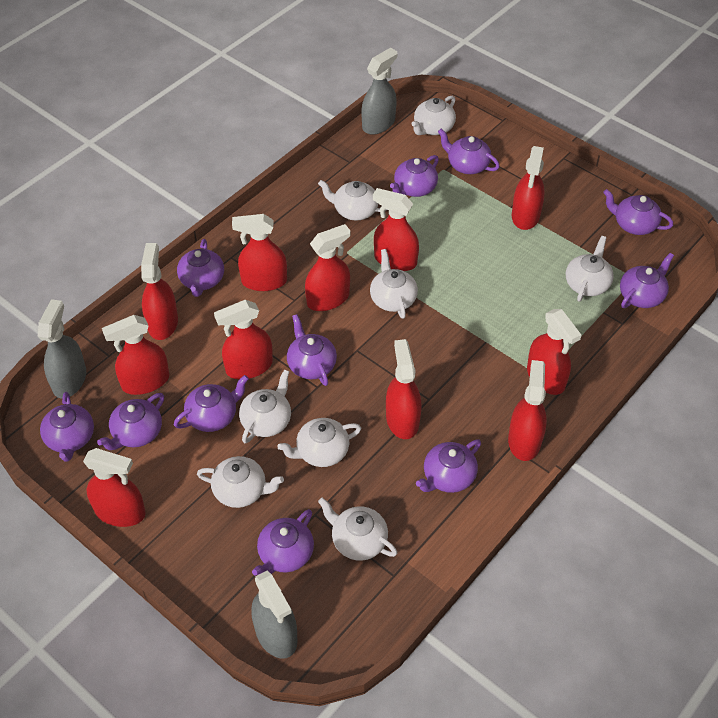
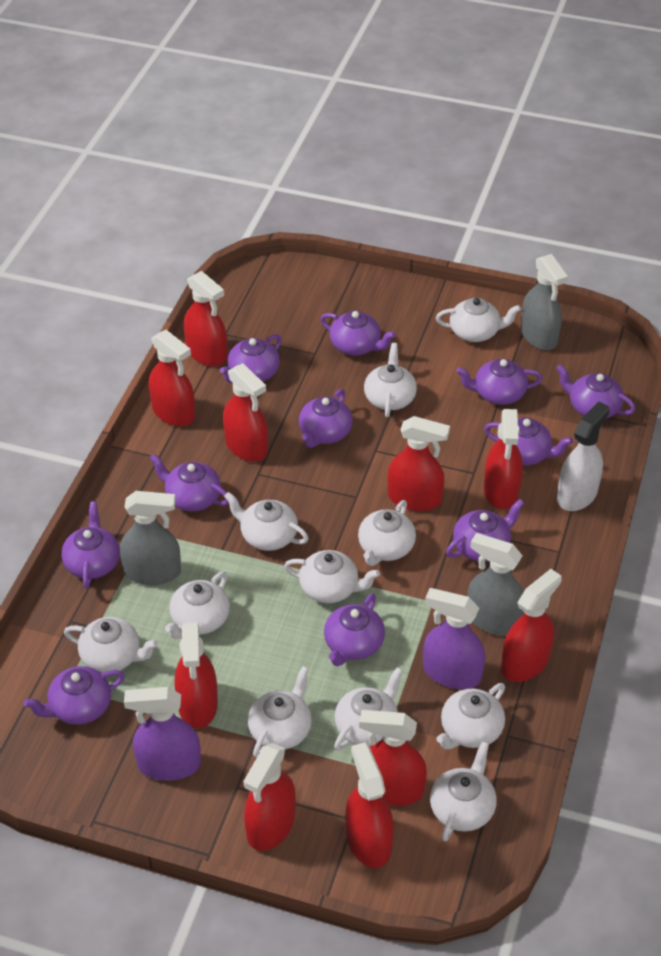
purple spray bottle: 0 -> 2
red spray bottle: 11 -> 10
white spray bottle: 0 -> 1
white teapot: 8 -> 11

